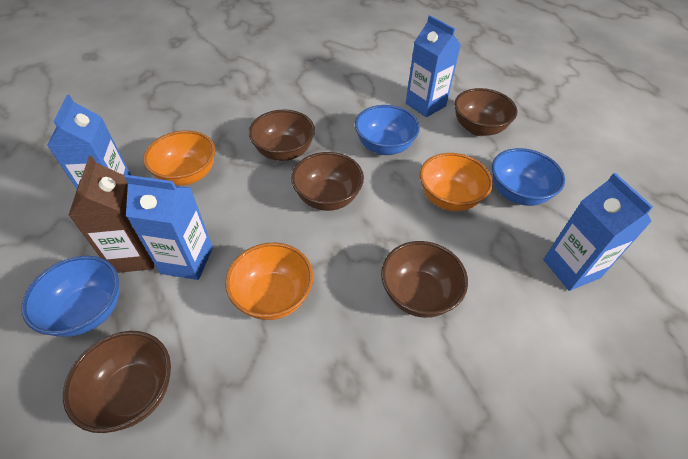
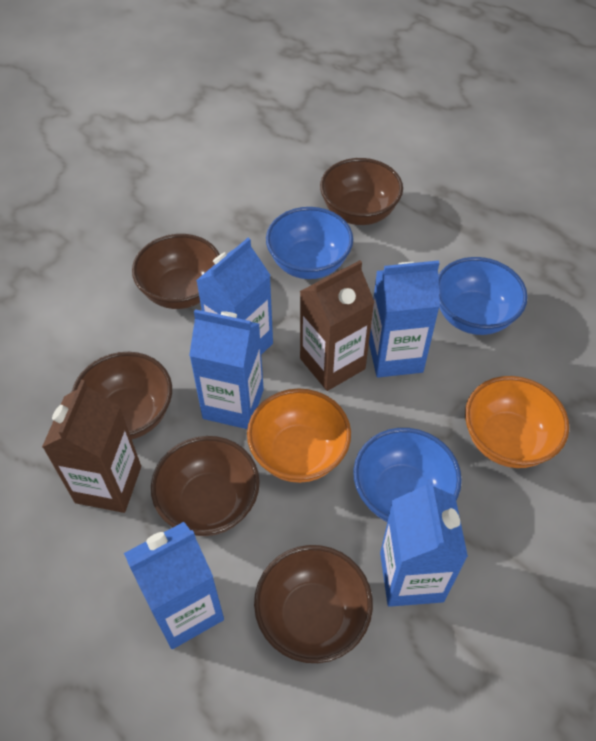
blue carton: 4 -> 5
brown carton: 1 -> 2
orange bowl: 3 -> 2

